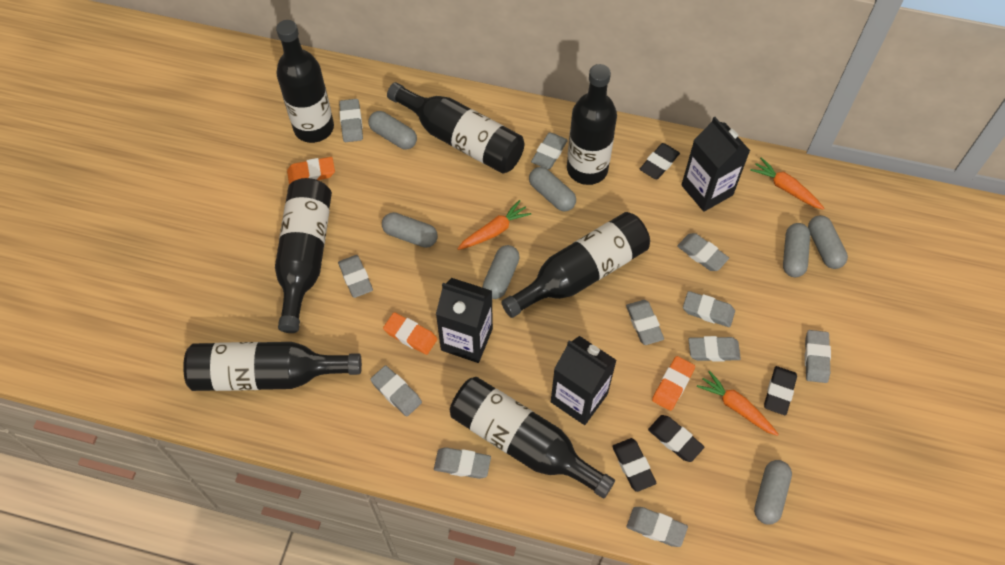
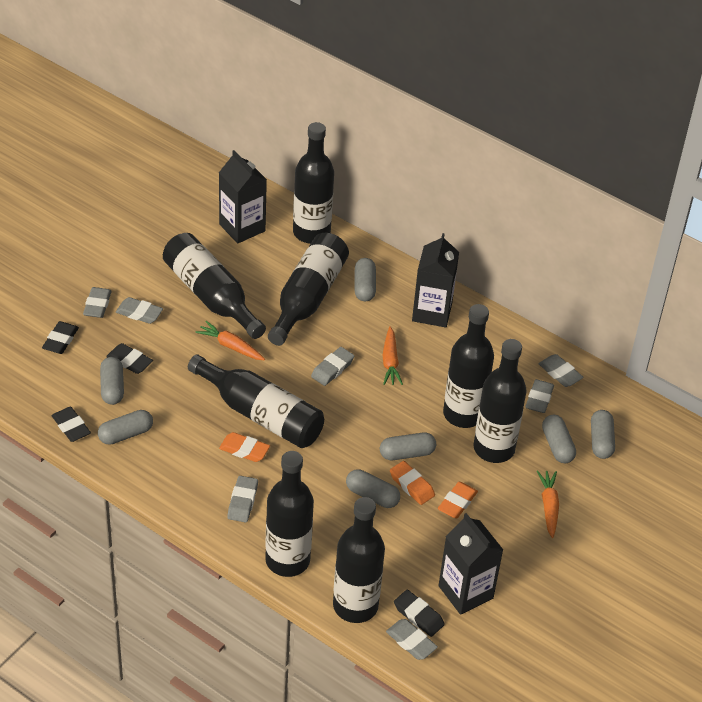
black bottle: 7 -> 8
grey eraser: 11 -> 7

